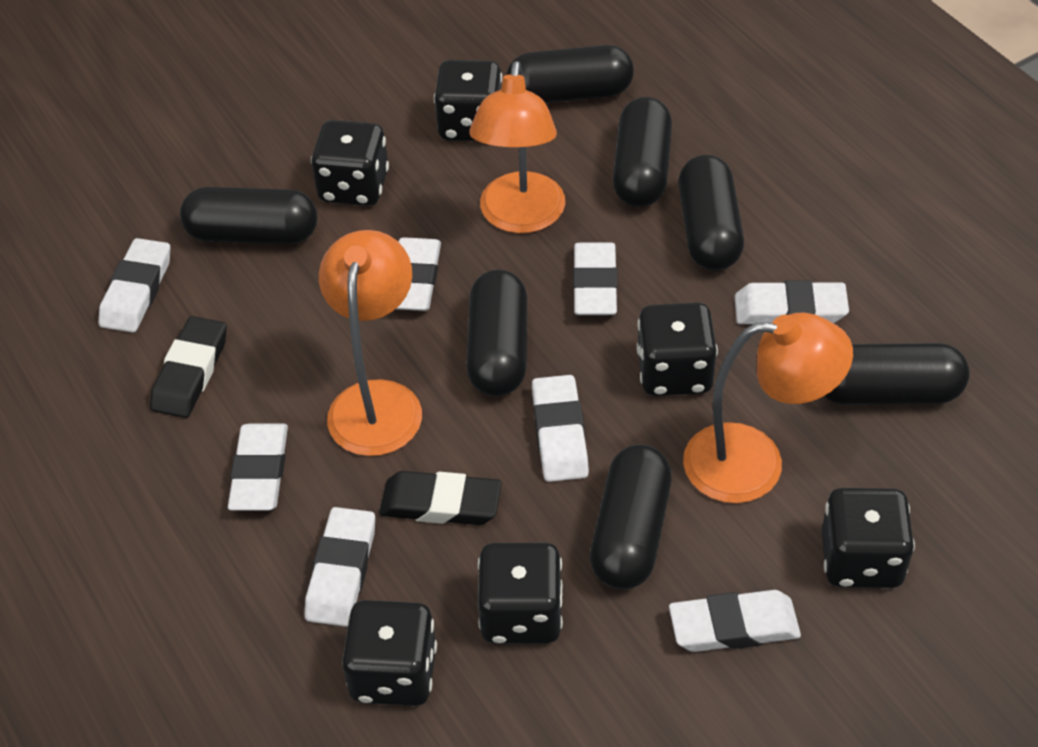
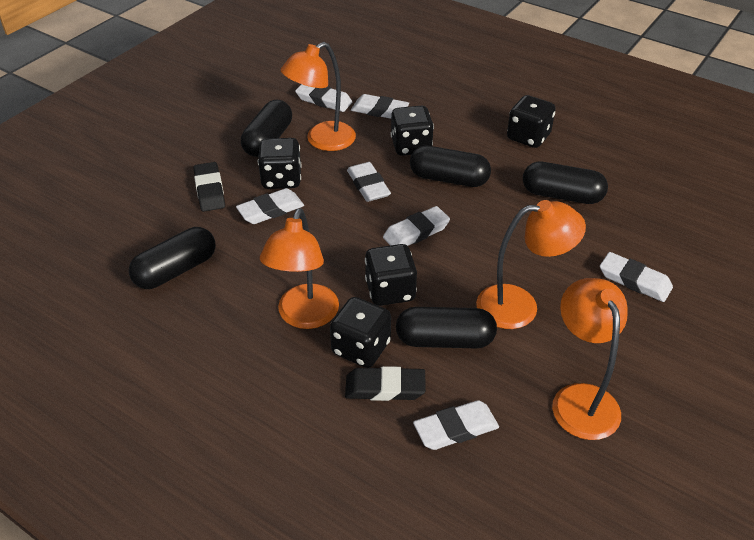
black capsule: 7 -> 5
black dice: 6 -> 5
orange lamp: 3 -> 4
white eraser: 8 -> 7

